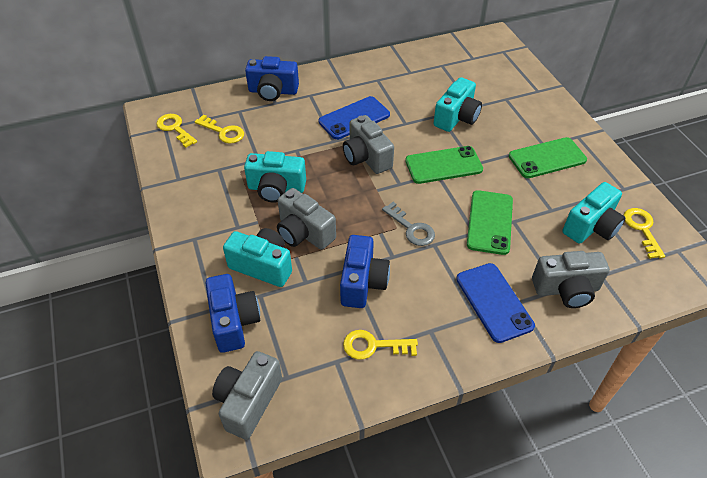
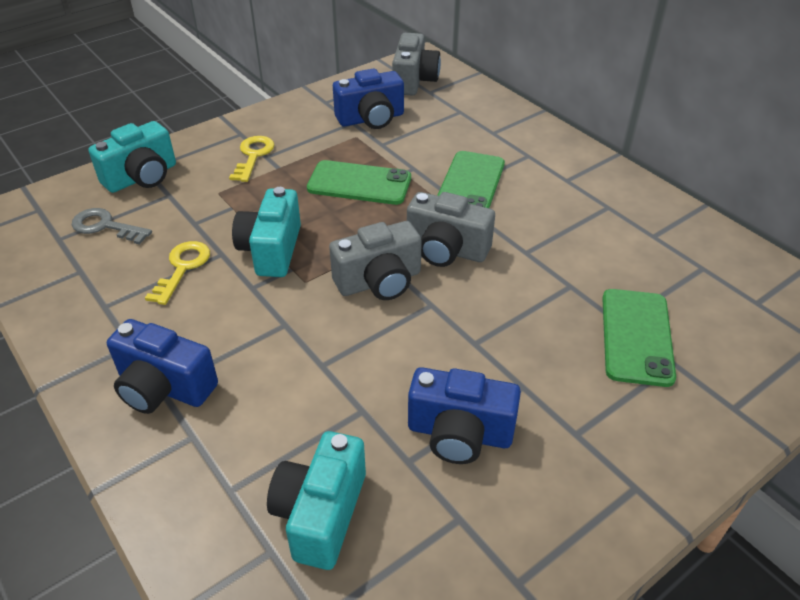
blue phone: 2 -> 0
grey camera: 4 -> 3
turquoise camera: 4 -> 3
yellow key: 4 -> 2

